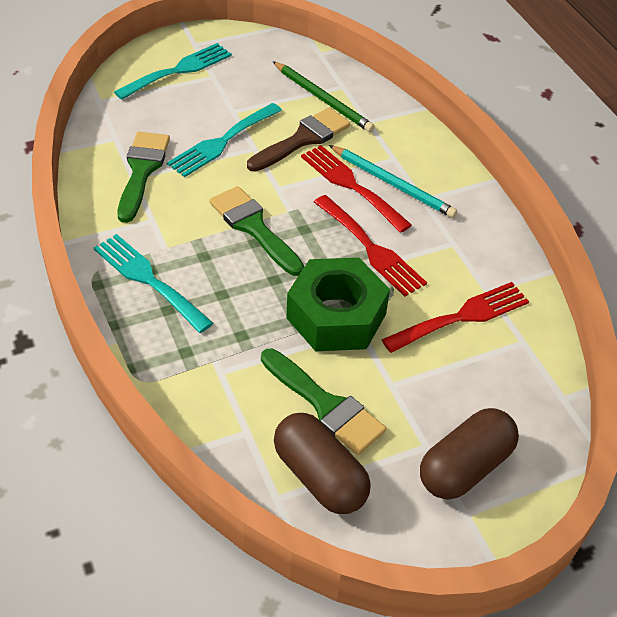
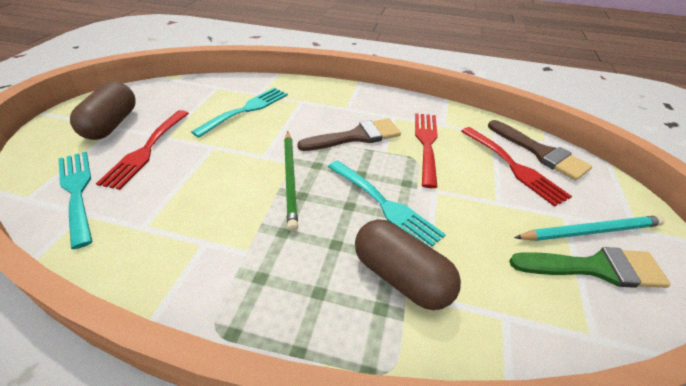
brown brush: 1 -> 2
green brush: 3 -> 1
green nut: 1 -> 0

